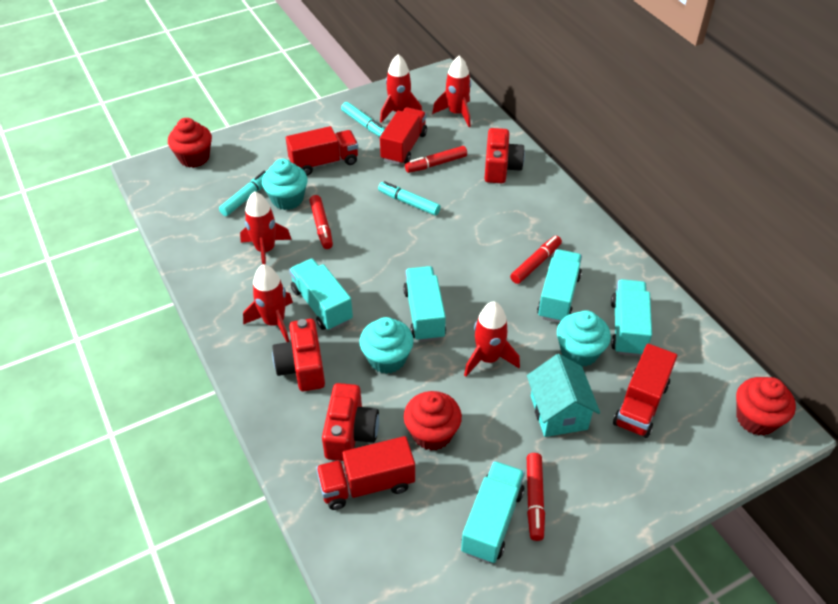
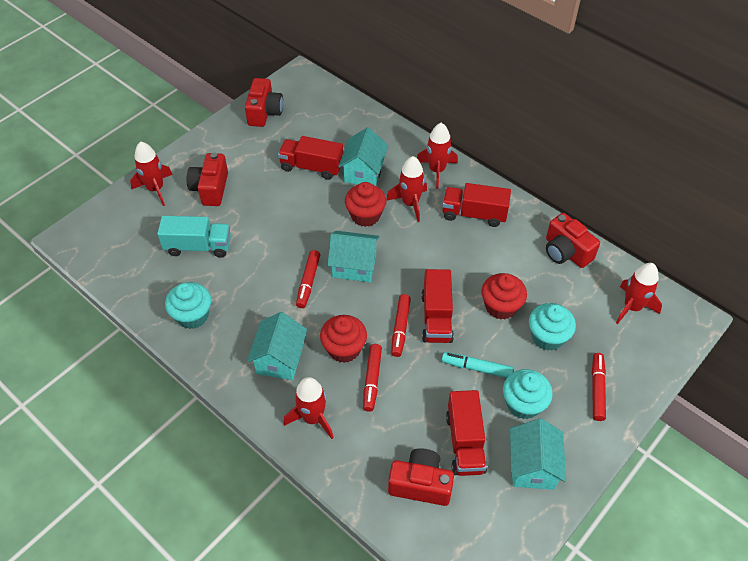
red camera: 3 -> 4
turquoise house: 1 -> 4
turquoise marker: 3 -> 1
turquoise truck: 5 -> 1

